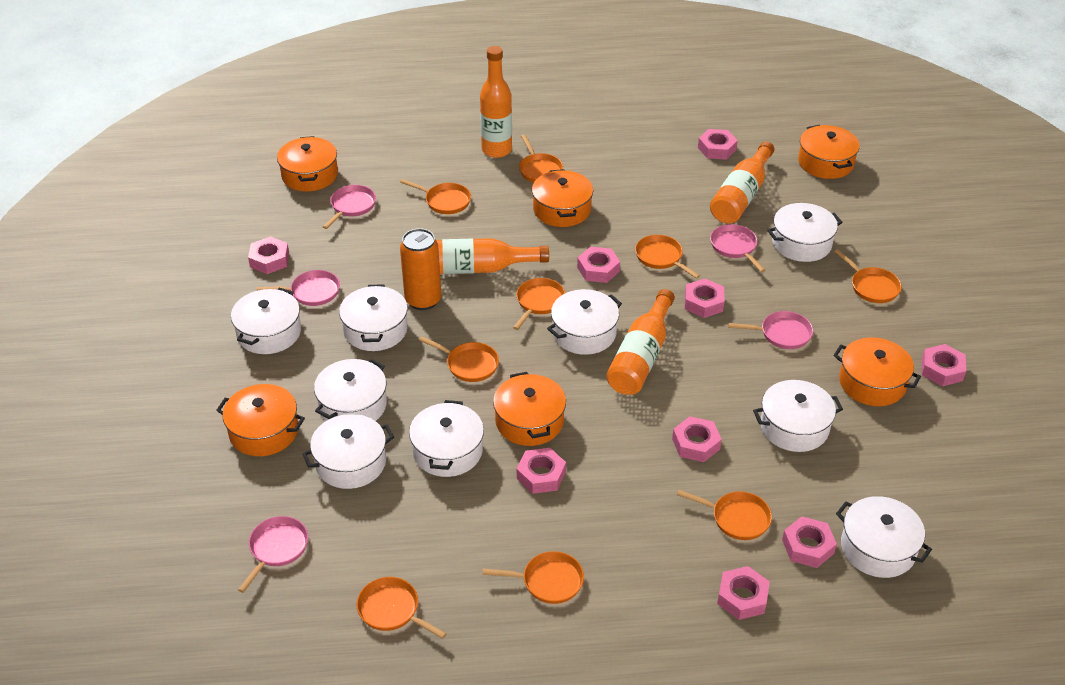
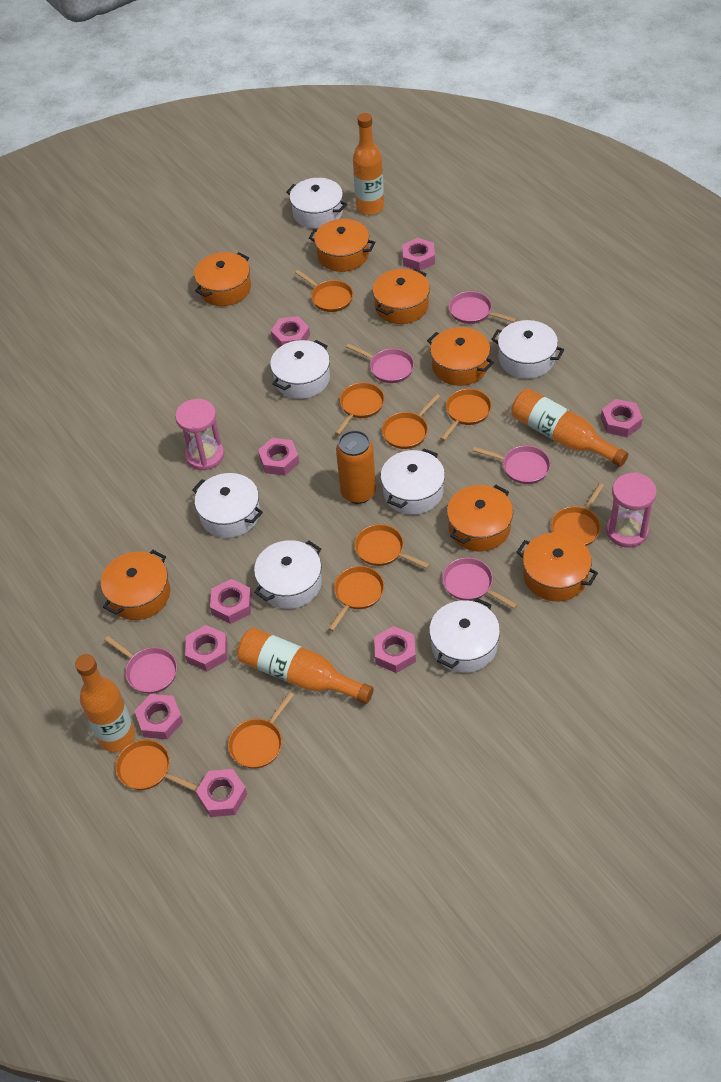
orange pot: 6 -> 7
pink hourglass: 0 -> 2
white pot: 9 -> 7

